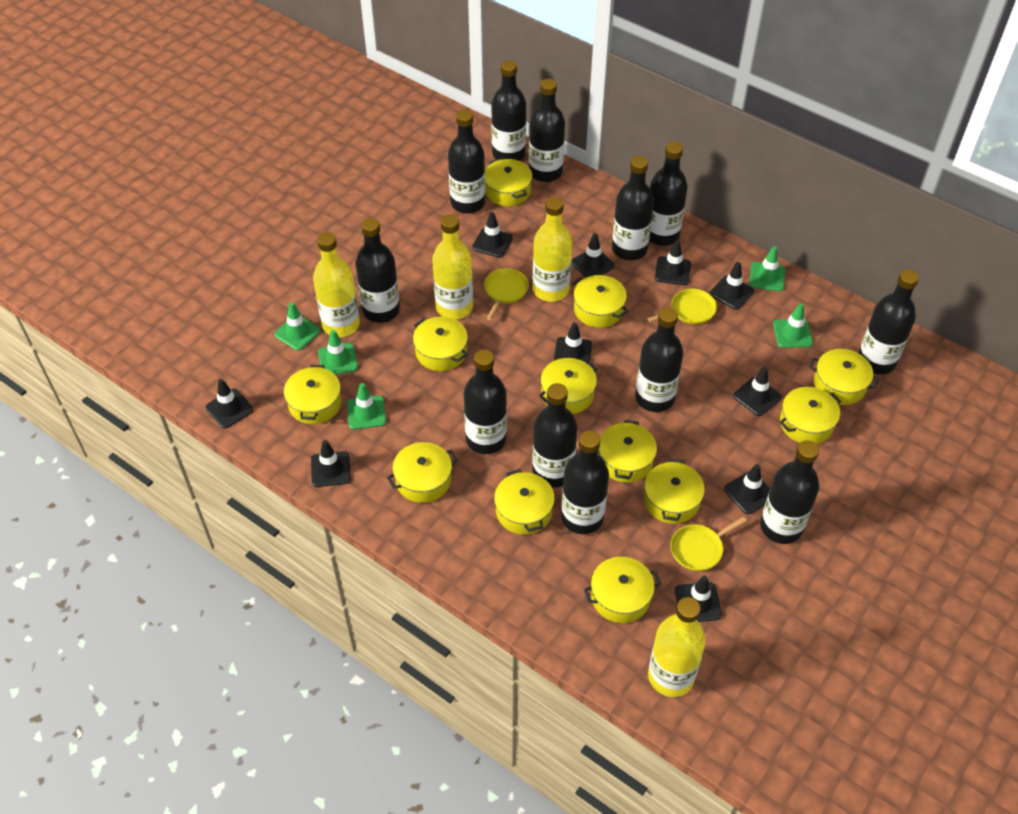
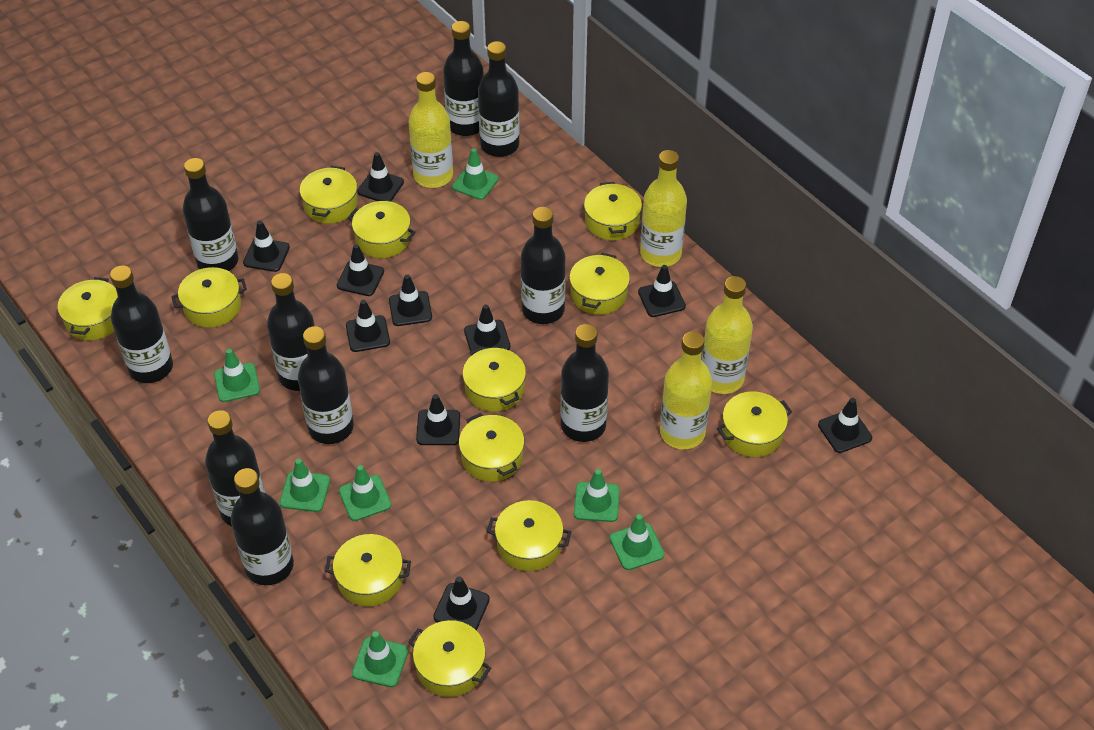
black bottle: 12 -> 10
green traffic cone: 5 -> 7
yellow pan: 3 -> 0

